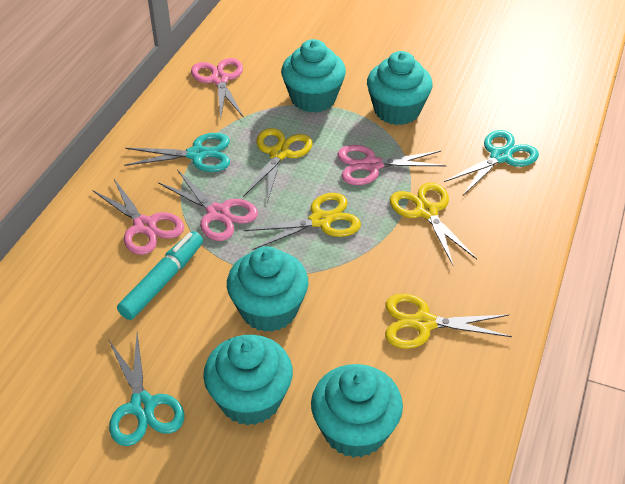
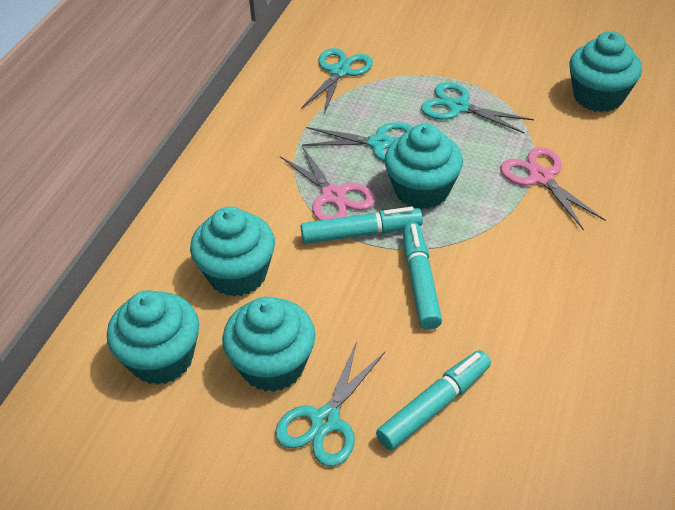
pink scissors: 4 -> 2
turquoise marker: 1 -> 3
turquoise scissors: 3 -> 4
yellow scissors: 4 -> 0

